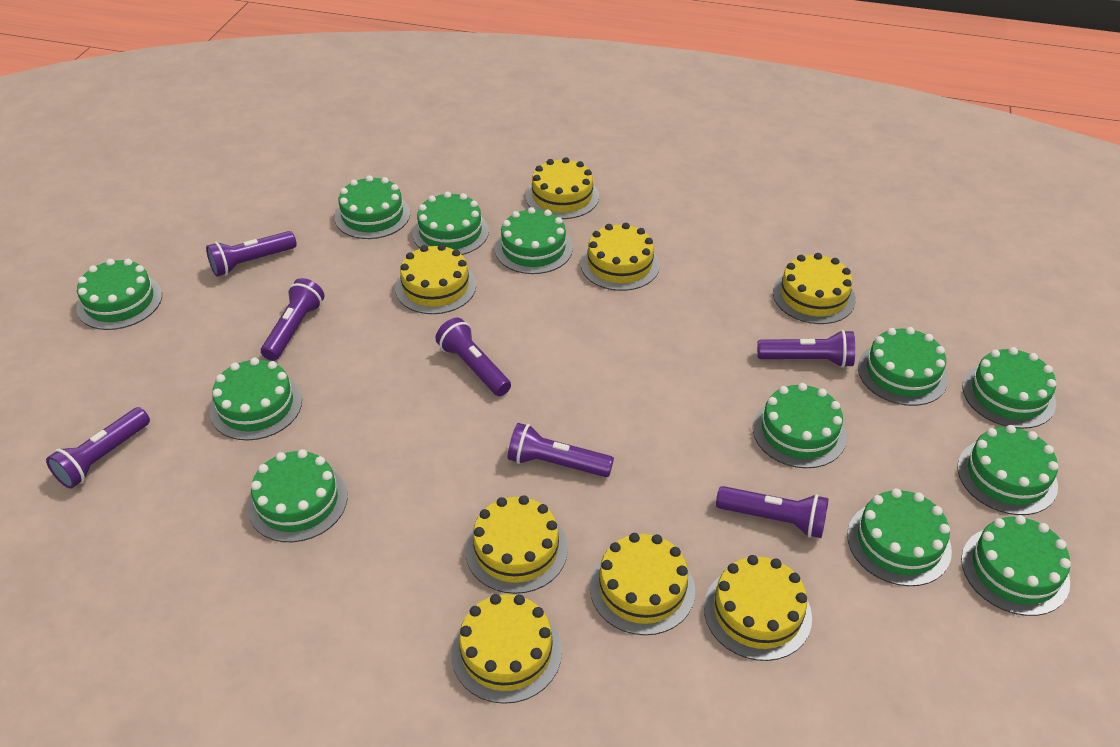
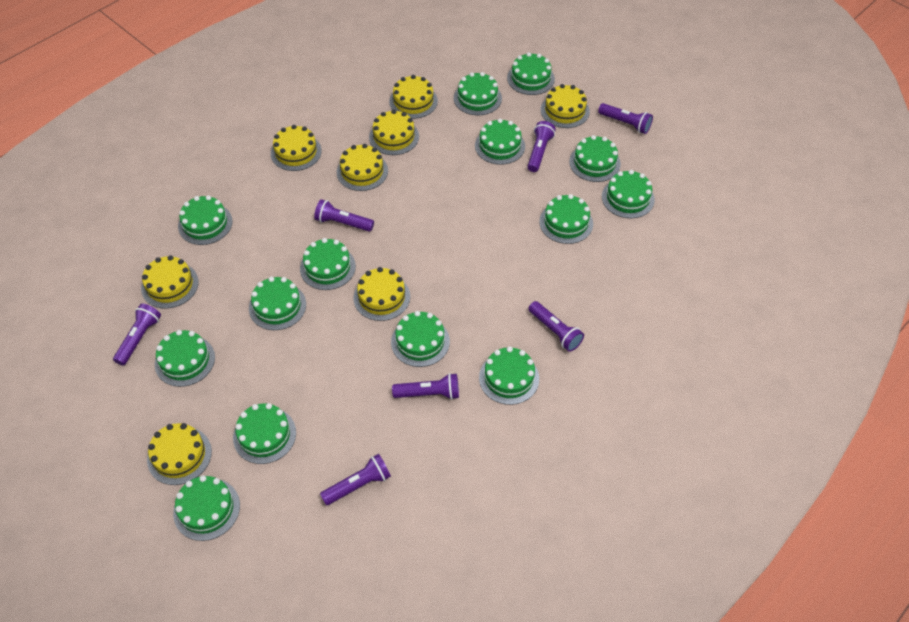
green cake: 12 -> 14

